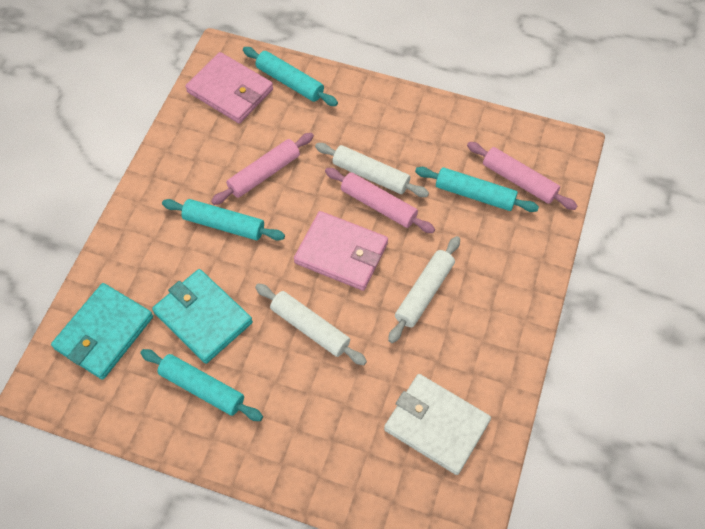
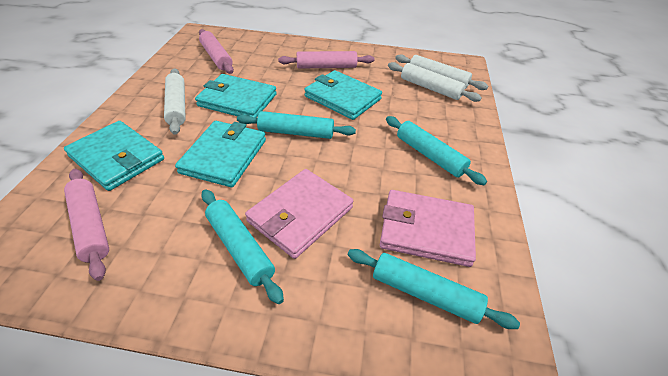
turquoise wallet: 2 -> 4
white wallet: 1 -> 0

